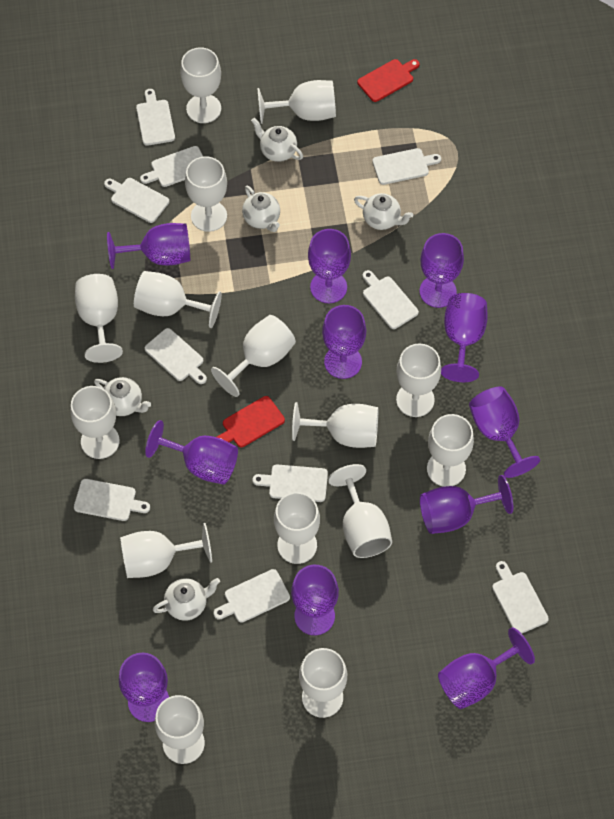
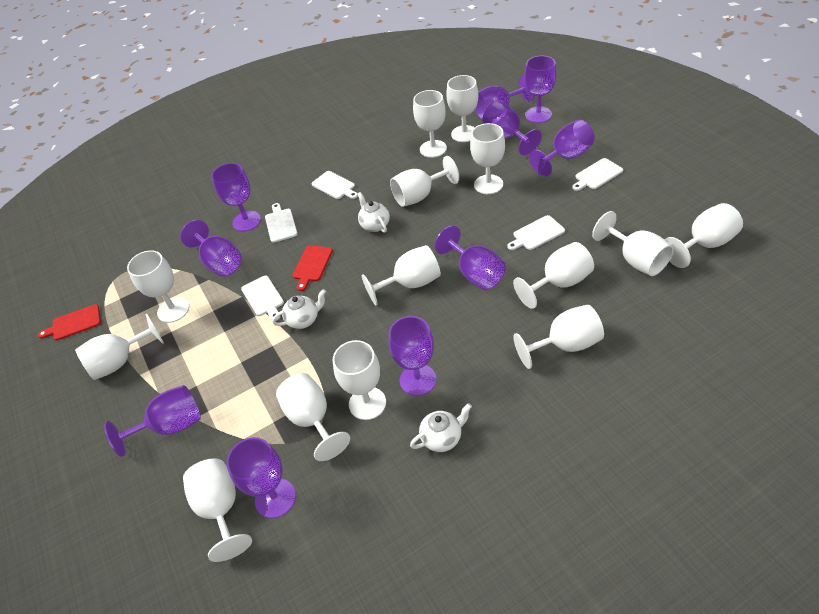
purple goblet: 11 -> 10
white cutting board: 10 -> 5
white goblet: 15 -> 14
white teapot: 5 -> 3

